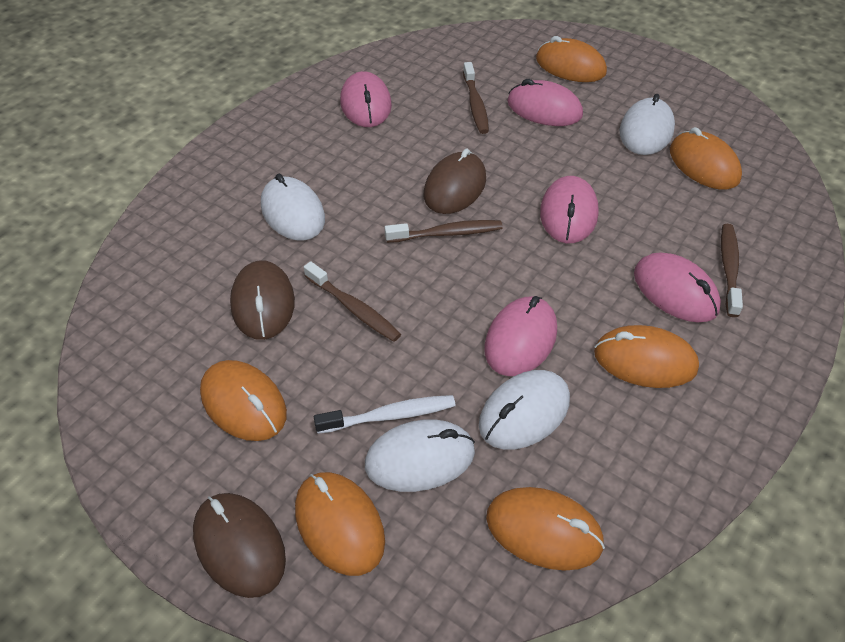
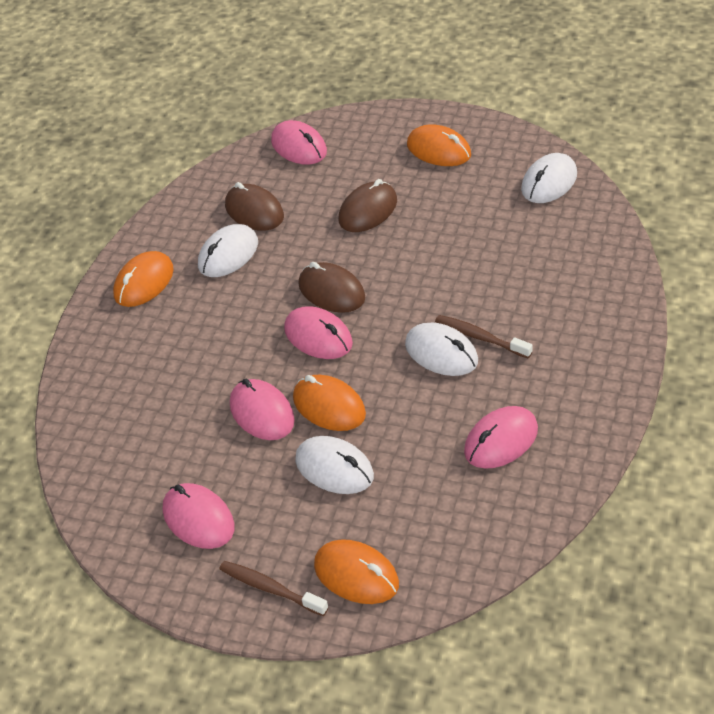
brown toothbrush: 4 -> 2
orange mouse: 6 -> 4
white toothbrush: 1 -> 0

